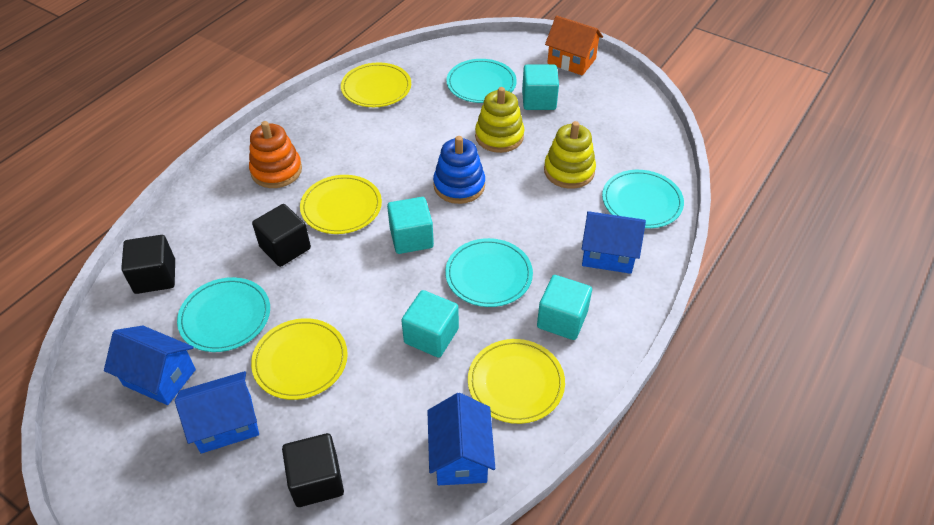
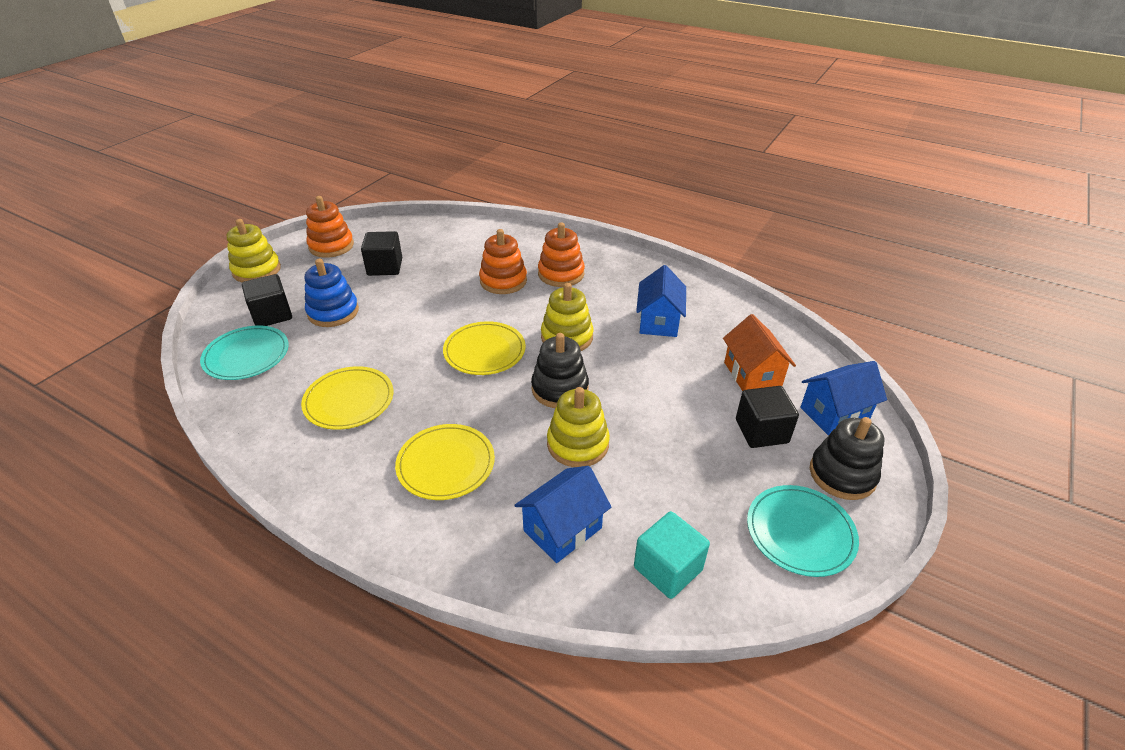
black stacking toy: 0 -> 2
blue house: 4 -> 3
orange stacking toy: 1 -> 3
turquoise cube: 4 -> 1
turquoise plate: 4 -> 2
yellow plate: 4 -> 3
yellow stacking toy: 2 -> 3

